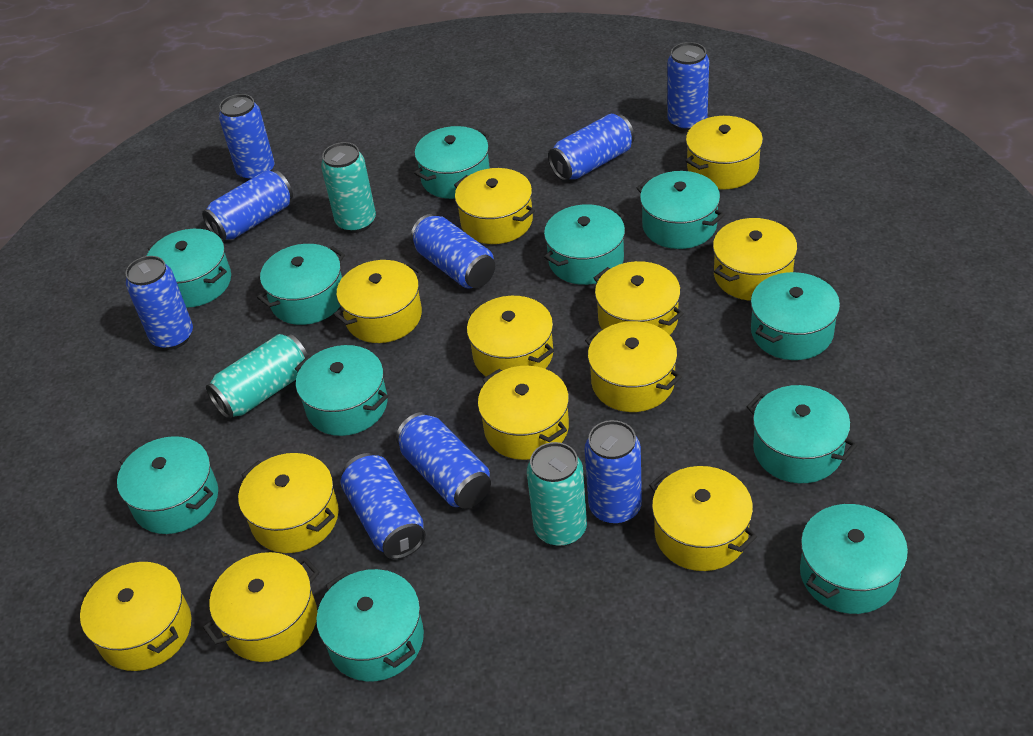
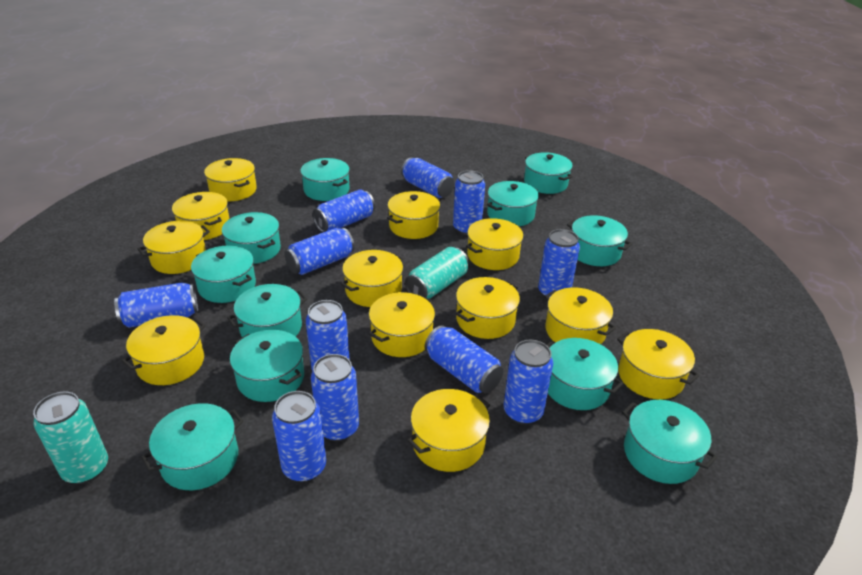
blue can: 9 -> 11
turquoise can: 3 -> 2

